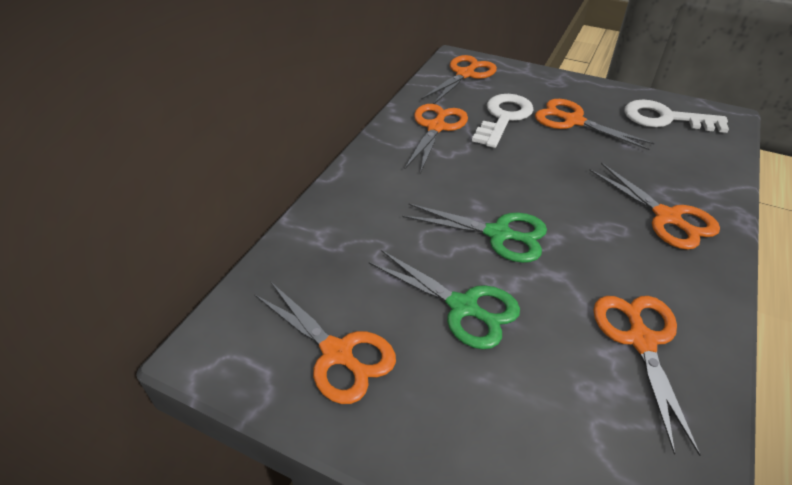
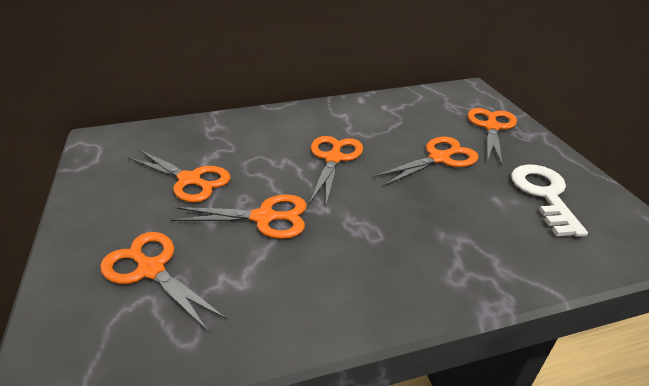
green scissors: 2 -> 0
white key: 2 -> 1

